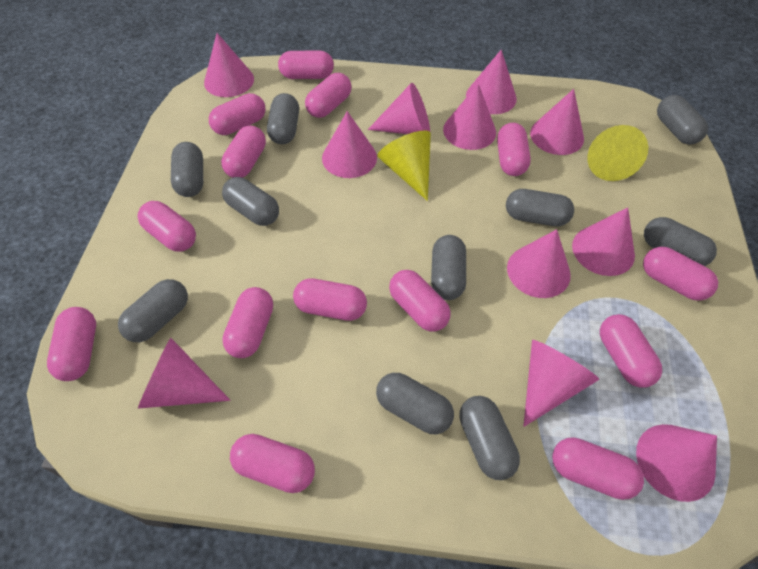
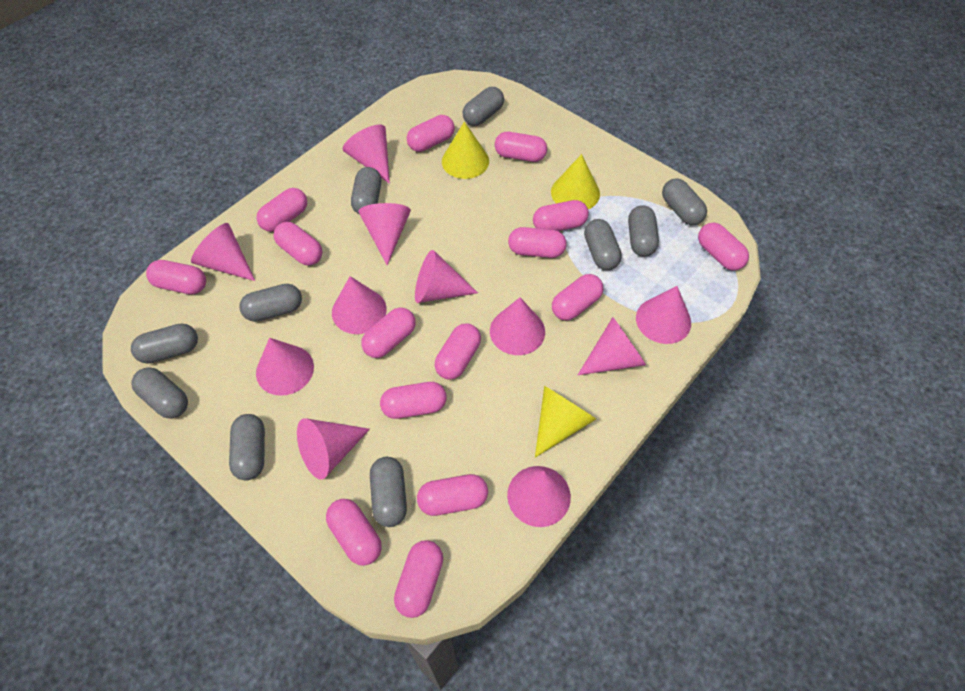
pink capsule: 14 -> 15
yellow cone: 2 -> 3

